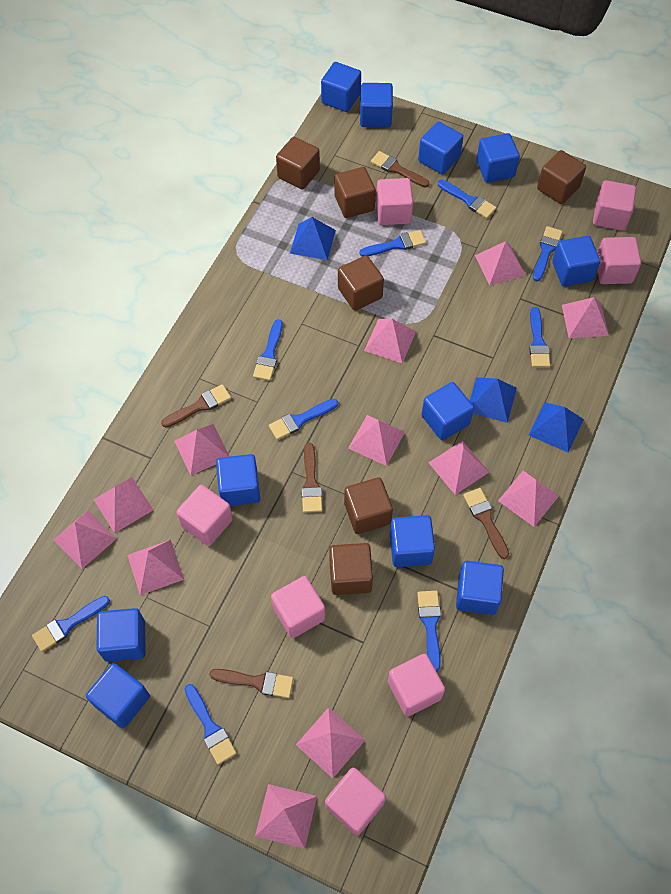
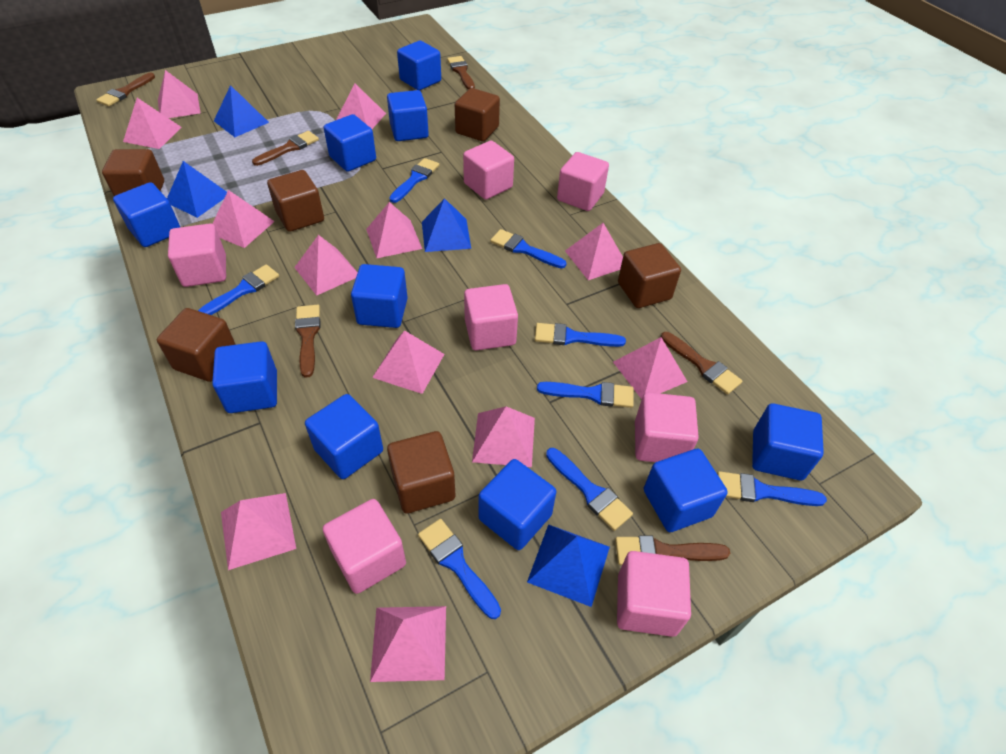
blue brush: 9 -> 8
blue cube: 11 -> 10
blue pyramid: 3 -> 4
brown brush: 5 -> 6

